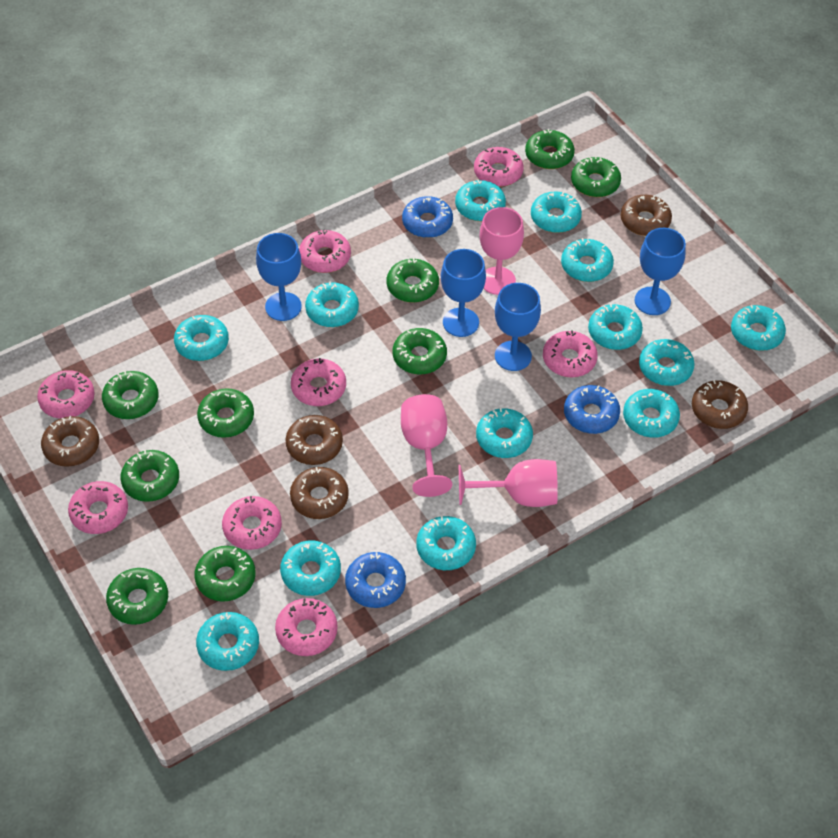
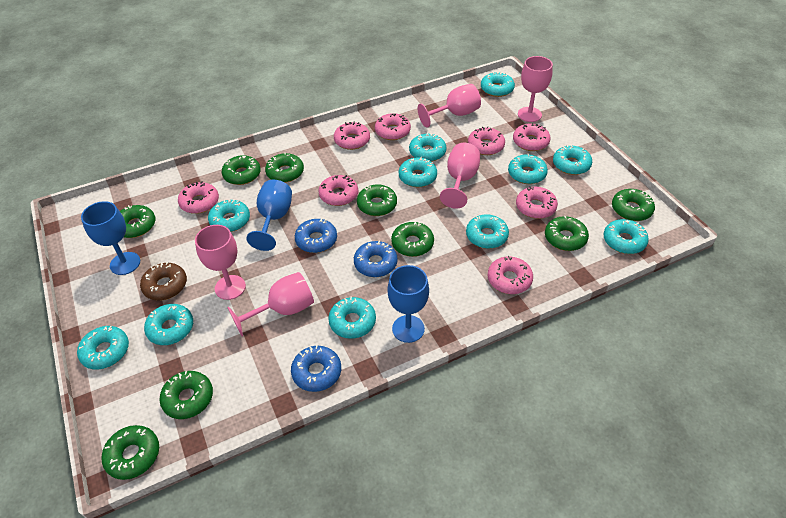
blue goblet: 4 -> 3
brown donut: 5 -> 1
pink goblet: 3 -> 5
turquoise donut: 13 -> 11

